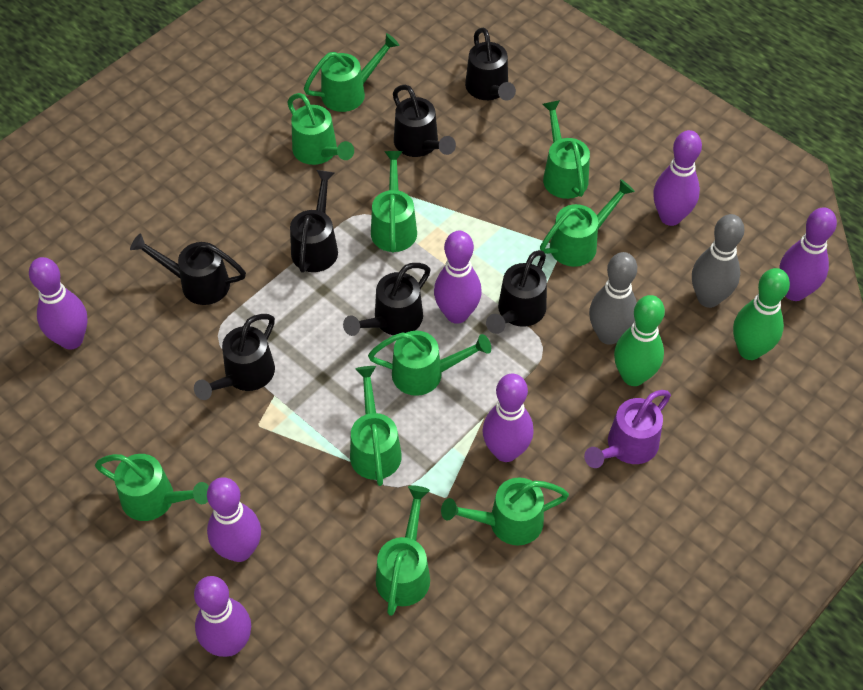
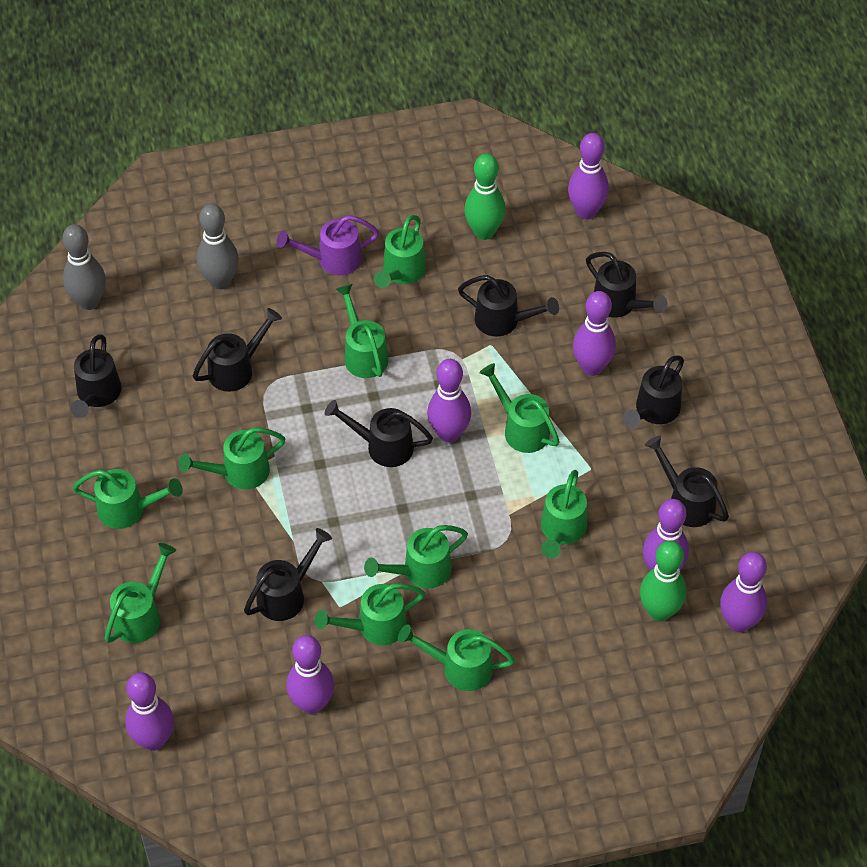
black watering can: 7 -> 8

